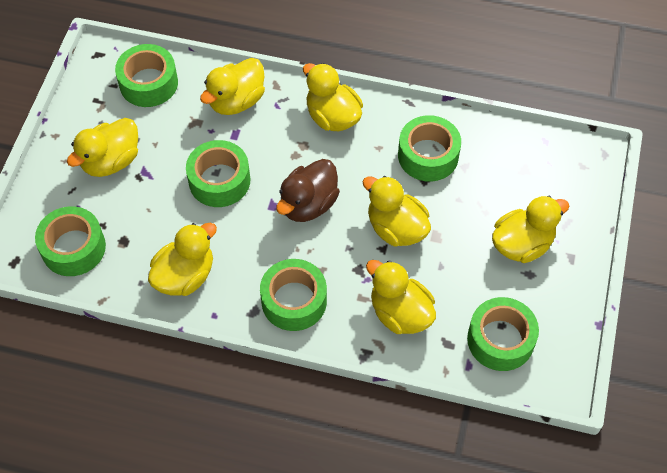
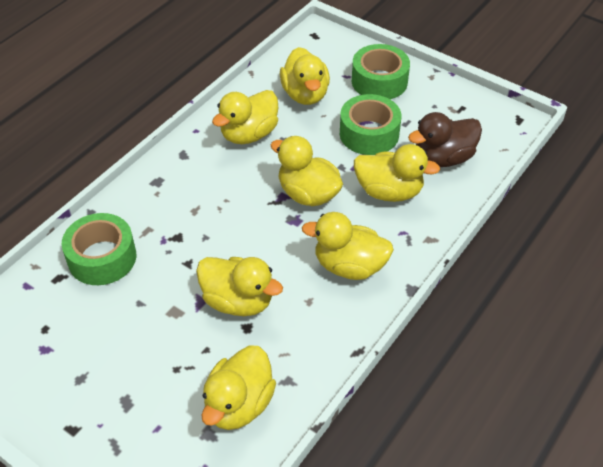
green tape: 6 -> 3

